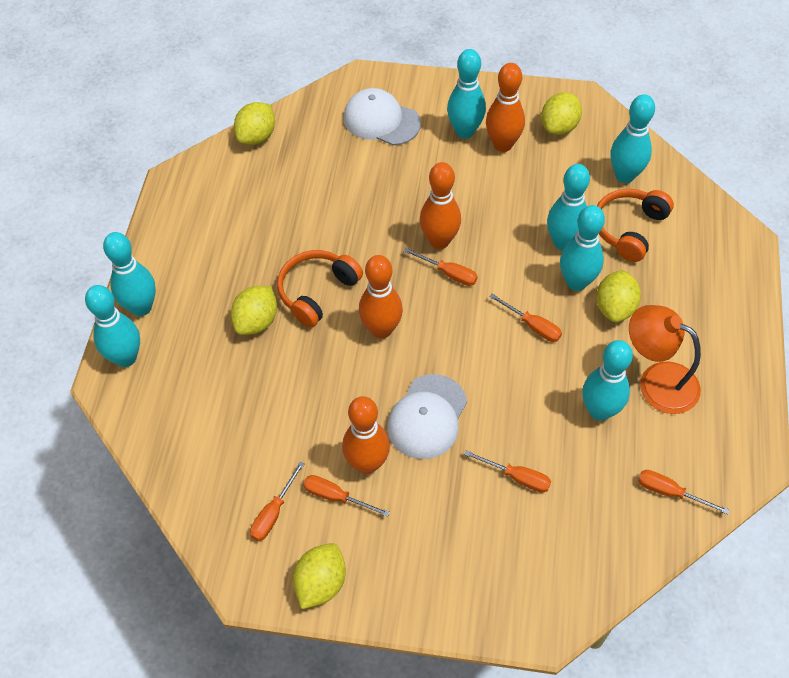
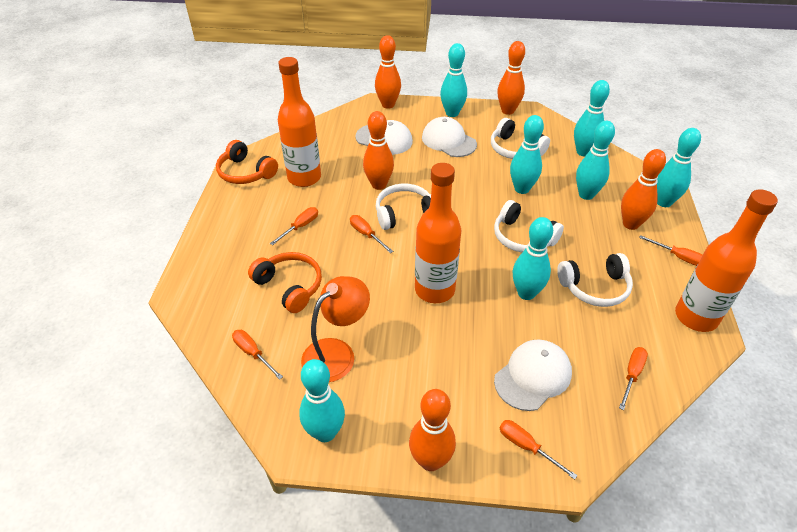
orange bottle: 0 -> 3
orange bowling pin: 4 -> 5
white cap: 2 -> 3
white headphones: 0 -> 4
yellow lemon: 5 -> 0

